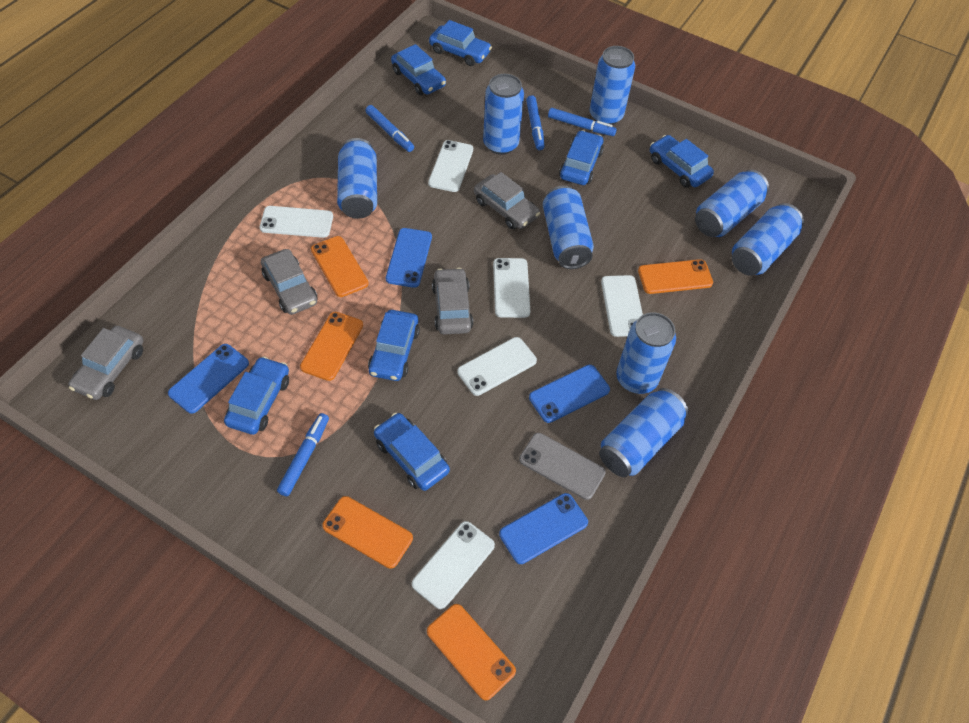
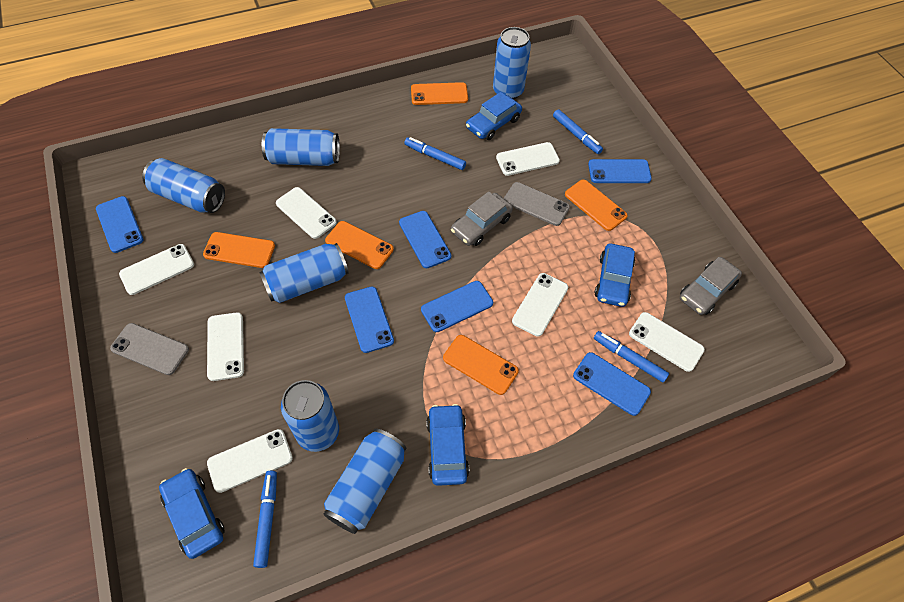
blue can: 8 -> 6
blue car: 7 -> 4
blue phone: 4 -> 6
grey car: 4 -> 2
grey phone: 1 -> 2
white phone: 6 -> 7

